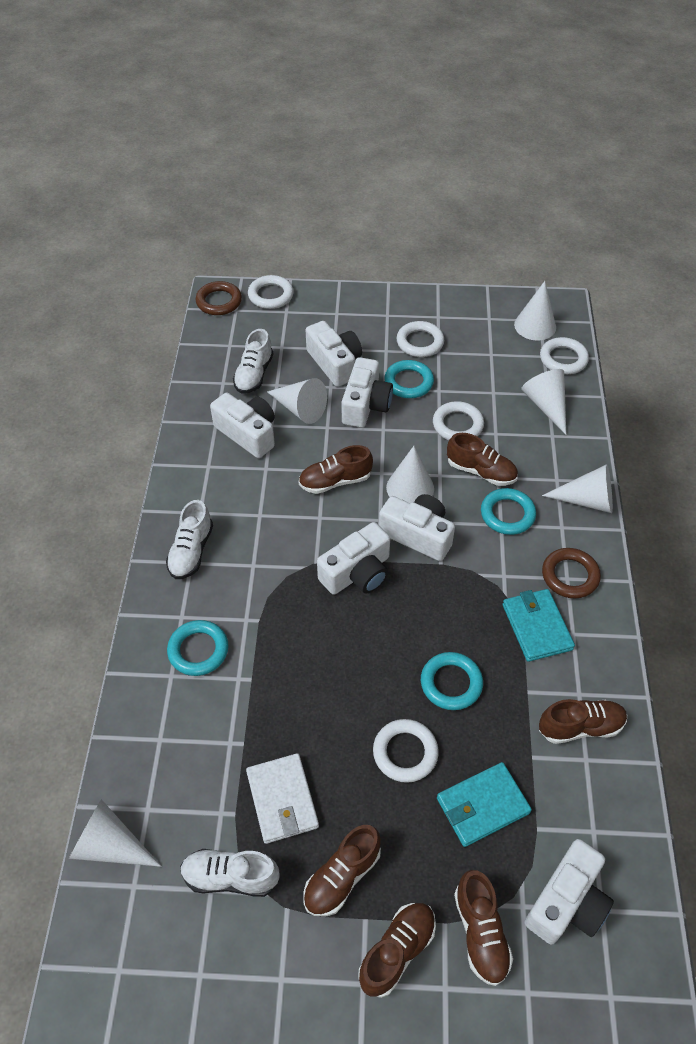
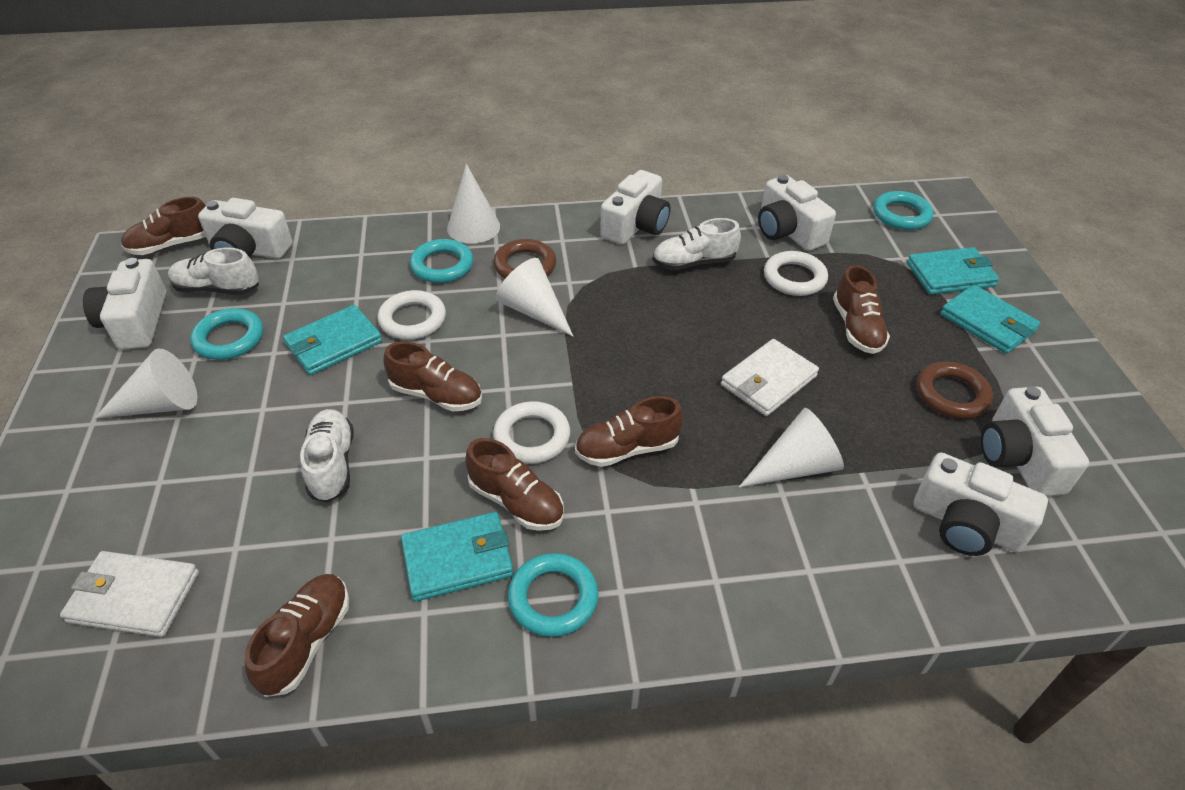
turquoise wallet: 2 -> 4
white cone: 6 -> 4
white ring: 5 -> 3
white wallet: 1 -> 2

